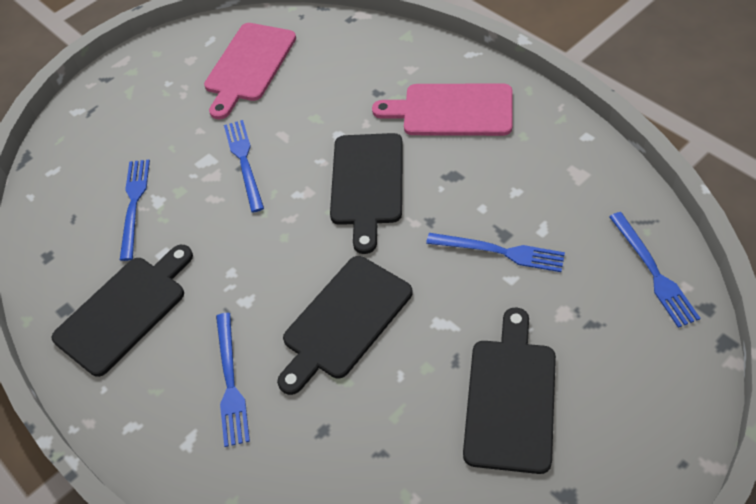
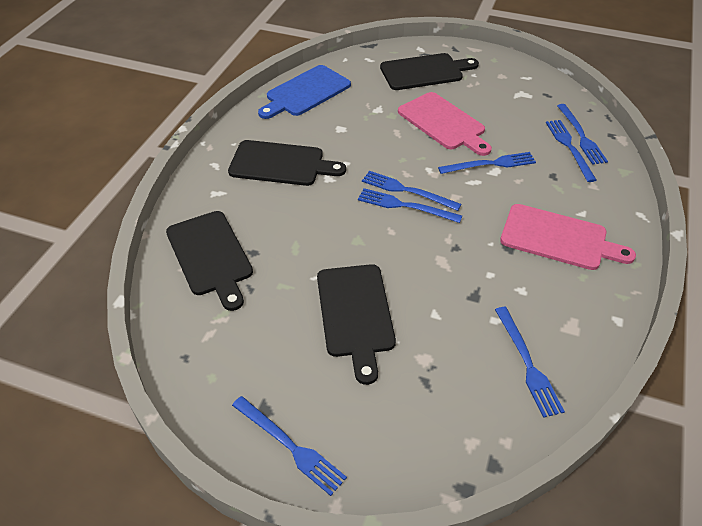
blue cutting board: 0 -> 1
blue fork: 5 -> 7

